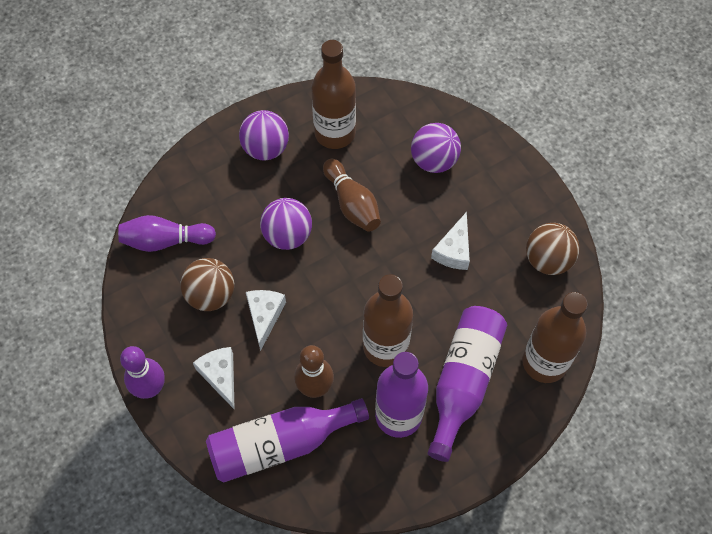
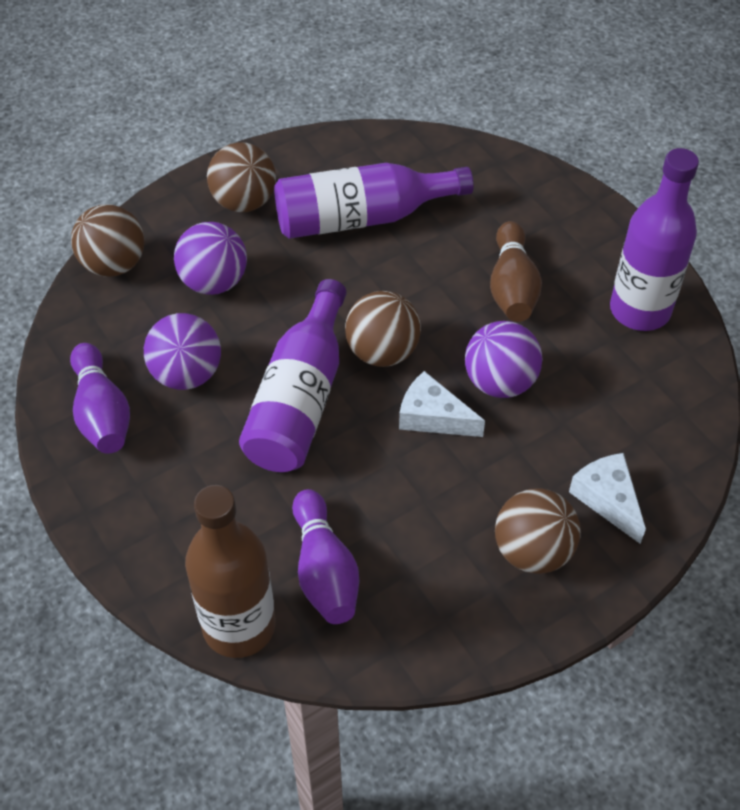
brown ball: 2 -> 4
brown bottle: 3 -> 1
brown bowling pin: 2 -> 1
white cheese: 3 -> 2

